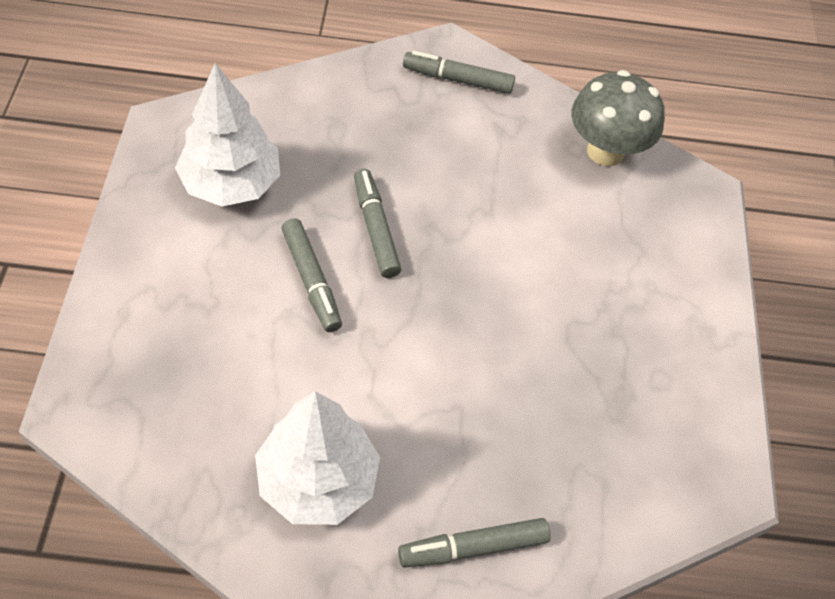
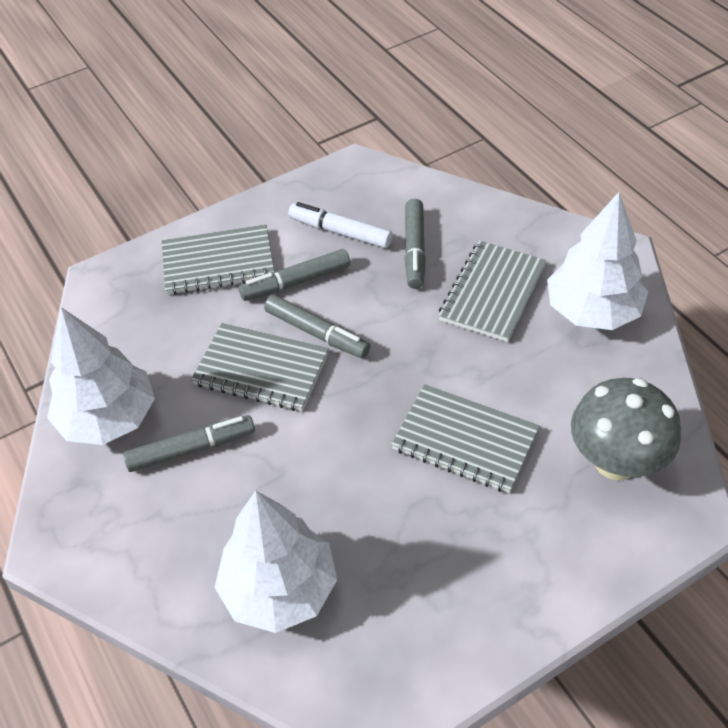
grey notebook: 0 -> 4
white marker: 0 -> 1
white tree: 2 -> 3

